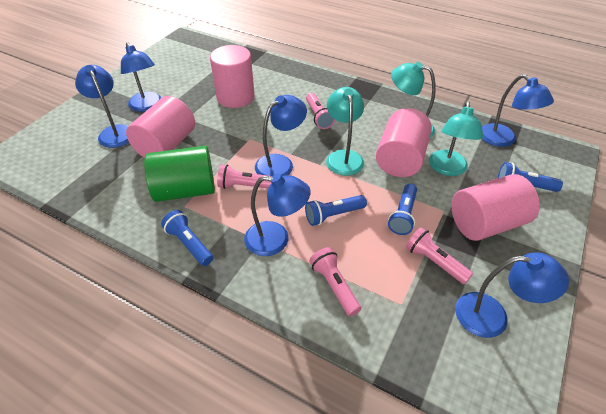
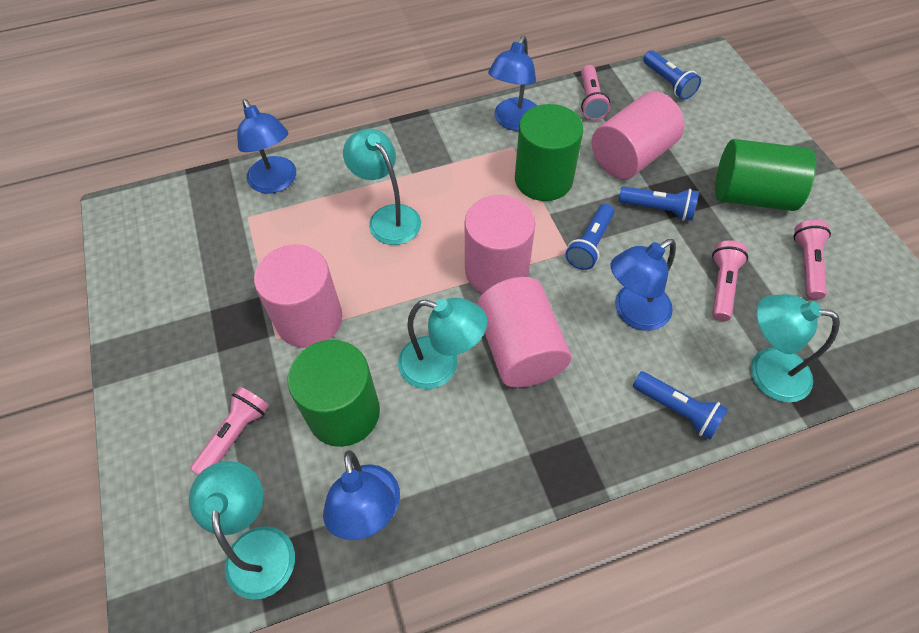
blue lamp: 6 -> 4
green cylinder: 1 -> 3
turquoise lamp: 3 -> 4

